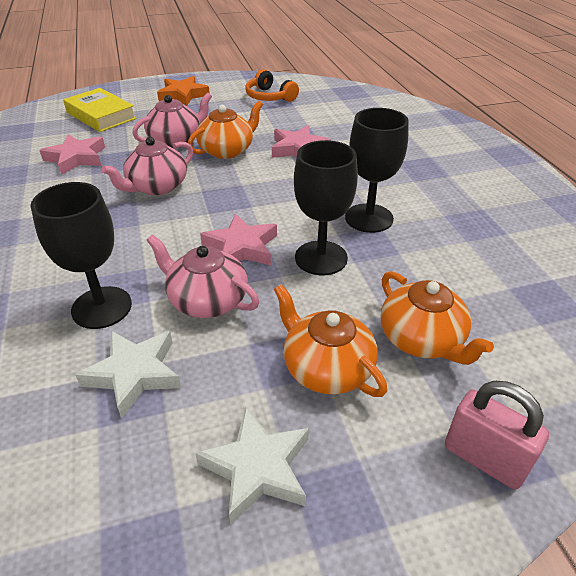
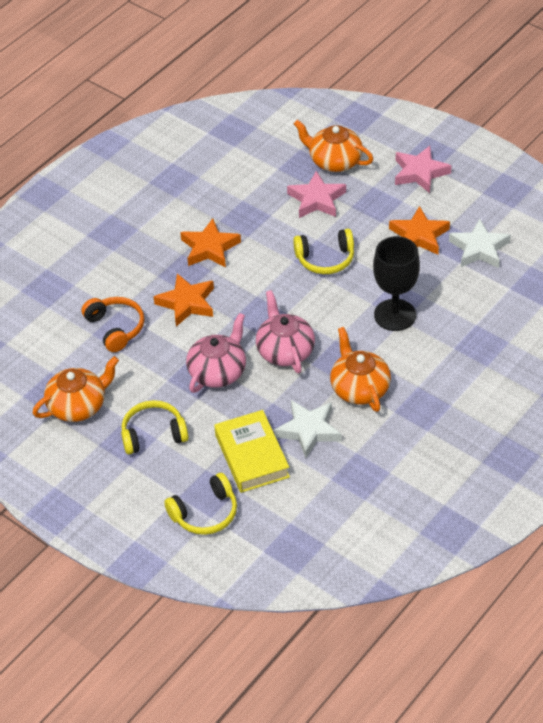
black goblet: 3 -> 1
orange star: 1 -> 3
pink padlock: 1 -> 0
pink star: 3 -> 2
pink teapot: 3 -> 2
yellow headphones: 0 -> 3

